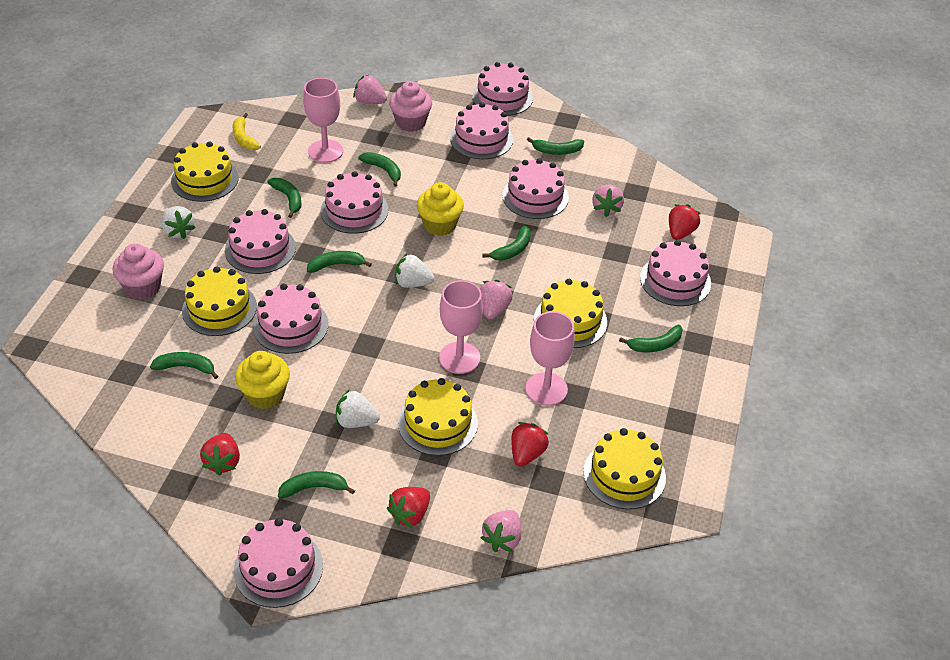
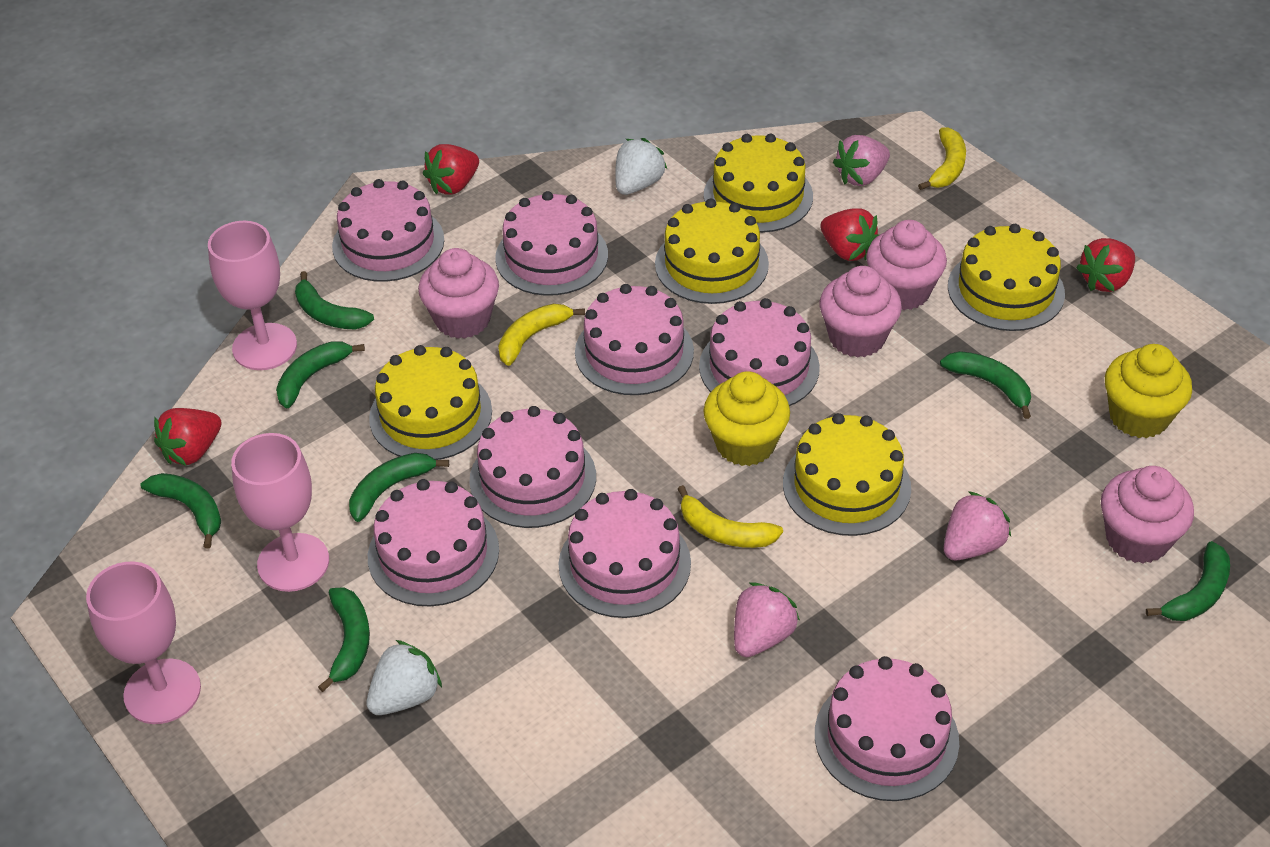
green banana: 8 -> 7
pink cupcake: 2 -> 4
pink strawberry: 4 -> 3
white strawberry: 3 -> 2
yellow banana: 1 -> 3

